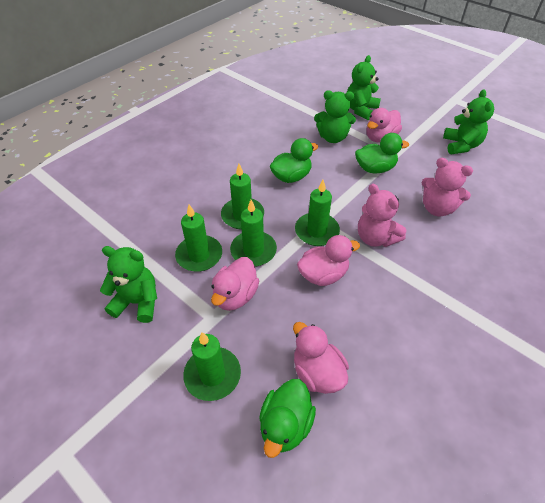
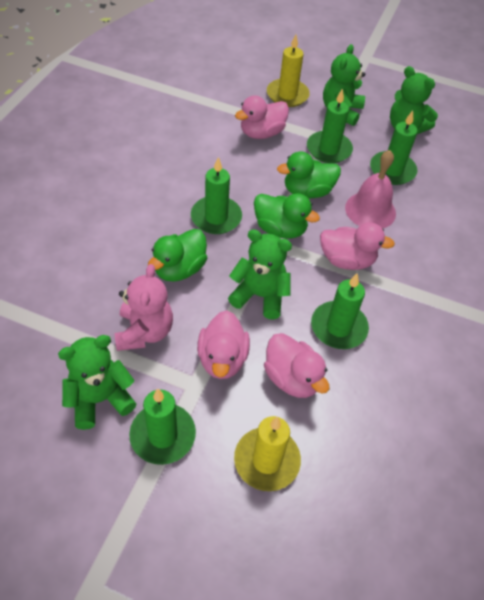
pink bell: 0 -> 1
pink teddy bear: 2 -> 1
yellow candle: 0 -> 2

